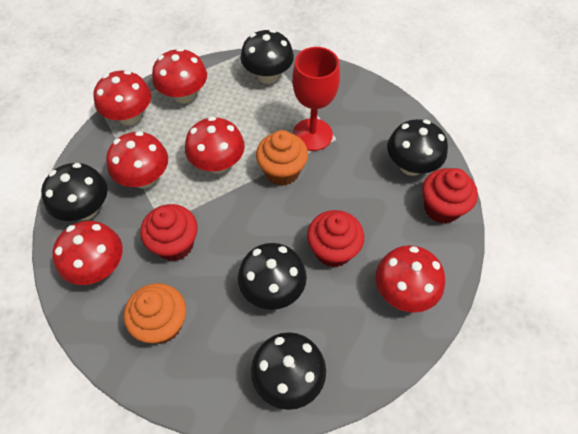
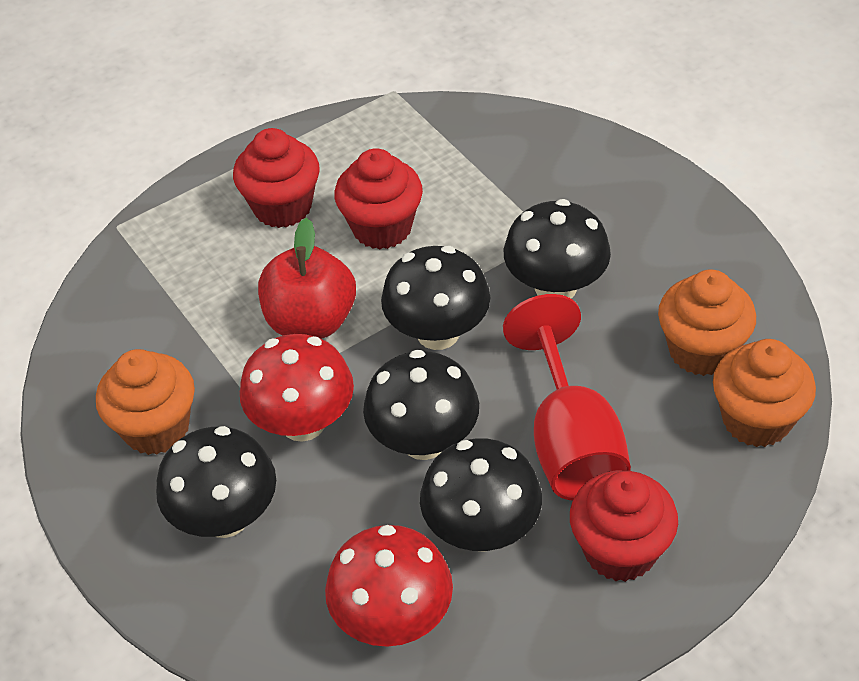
orange cupcake: 2 -> 3
red apple: 0 -> 1
red mushroom: 6 -> 2

